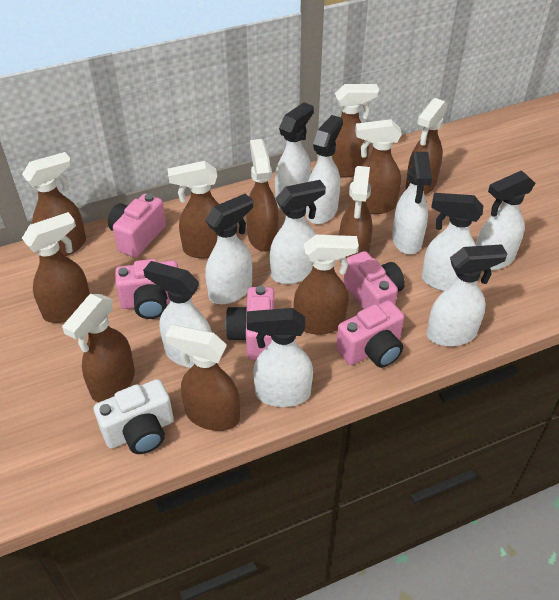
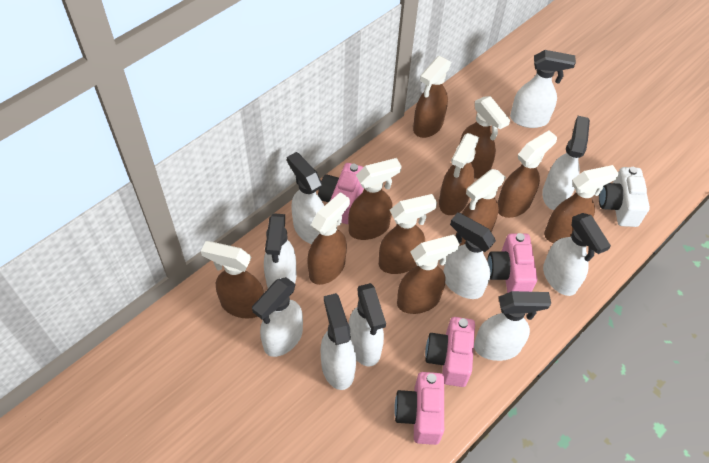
pink camera: 5 -> 4

